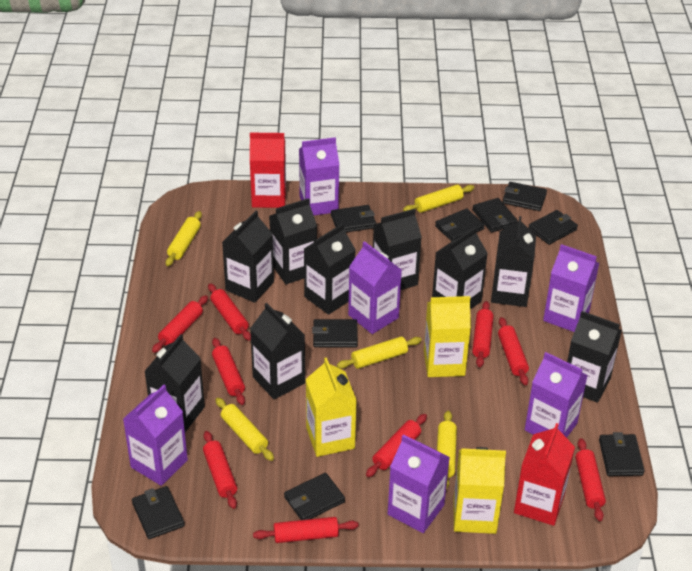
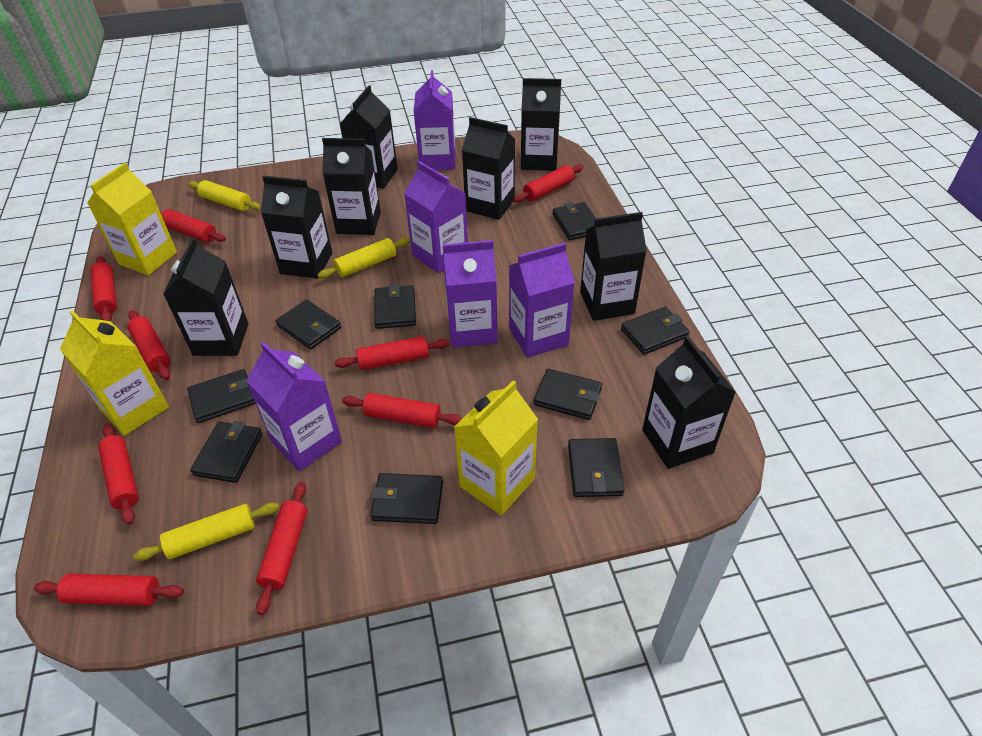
black carton: 9 -> 8
purple carton: 6 -> 5
red carton: 2 -> 0
yellow rolling pin: 5 -> 3

